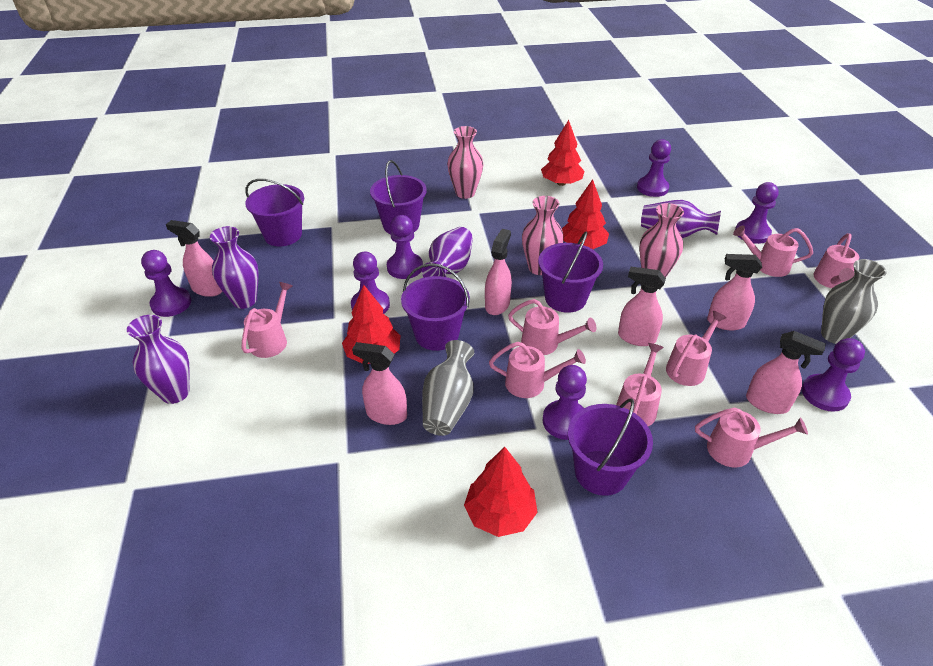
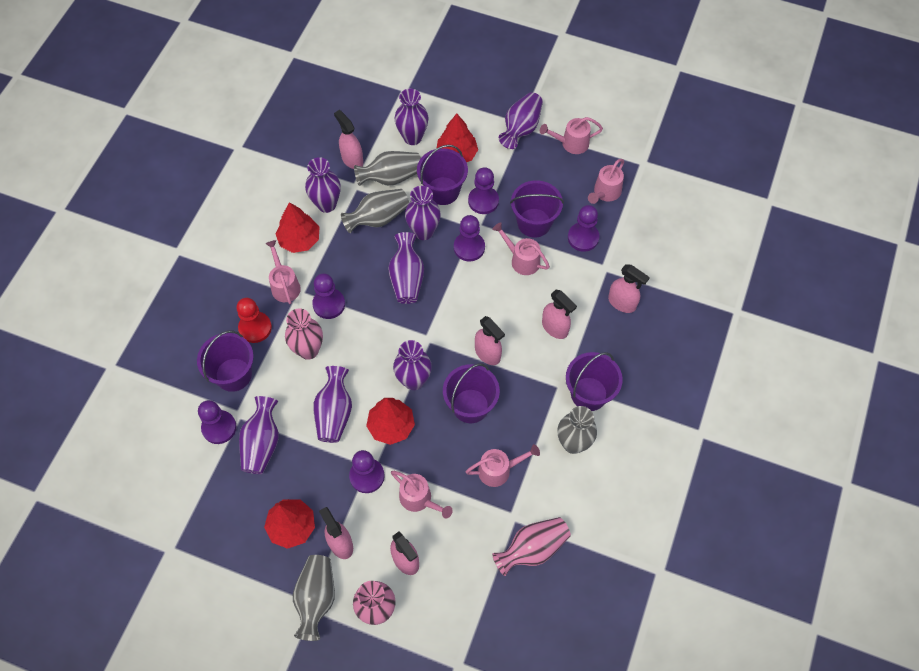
grey vase: 2 -> 4
pink watering can: 8 -> 6
purple pawn: 7 -> 6
purple vase: 4 -> 8
red pawn: 0 -> 1

